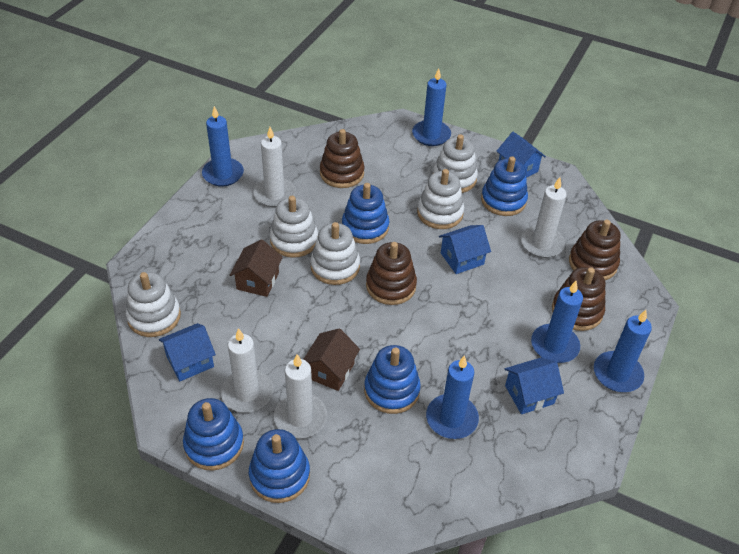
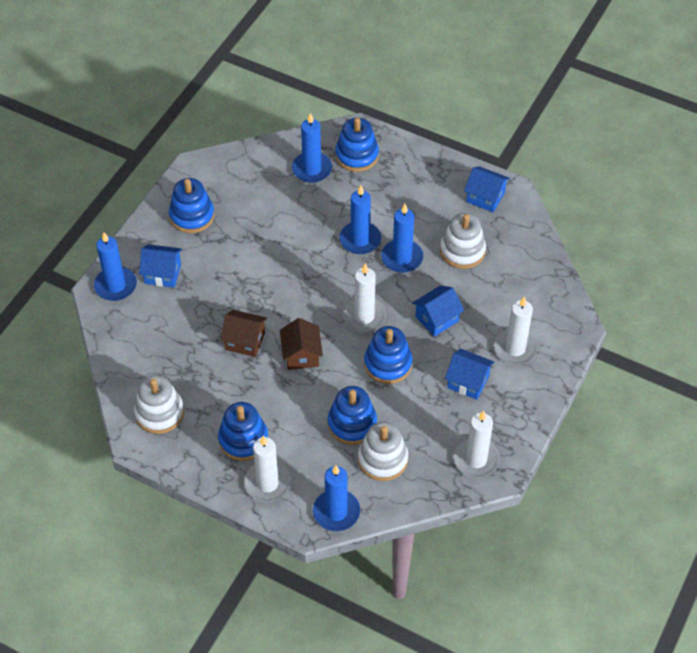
brown stacking toy: 4 -> 0
white stacking toy: 5 -> 3

